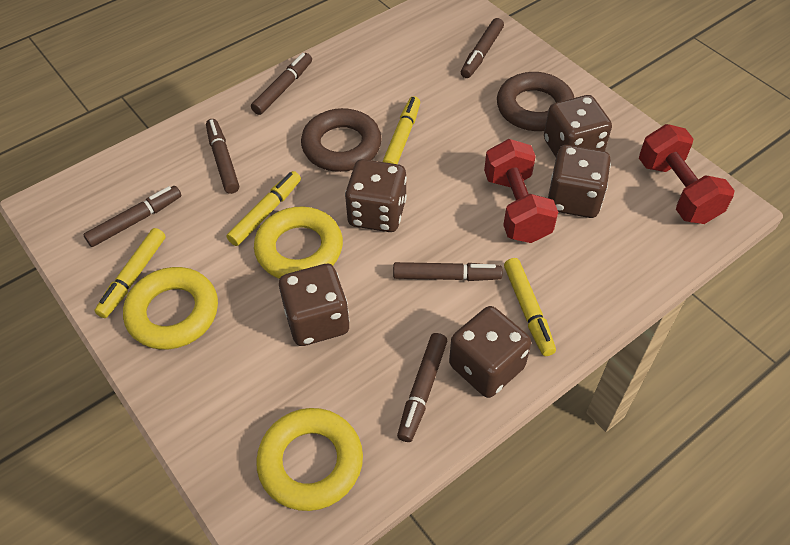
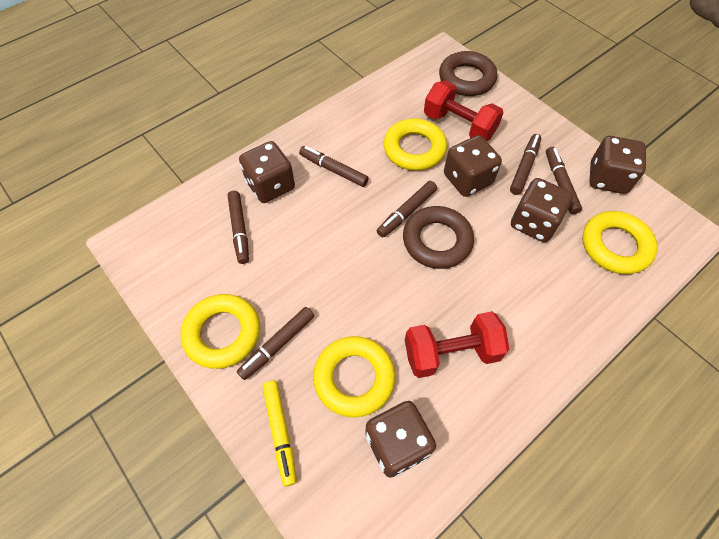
yellow marker: 4 -> 1
yellow ring: 3 -> 4

